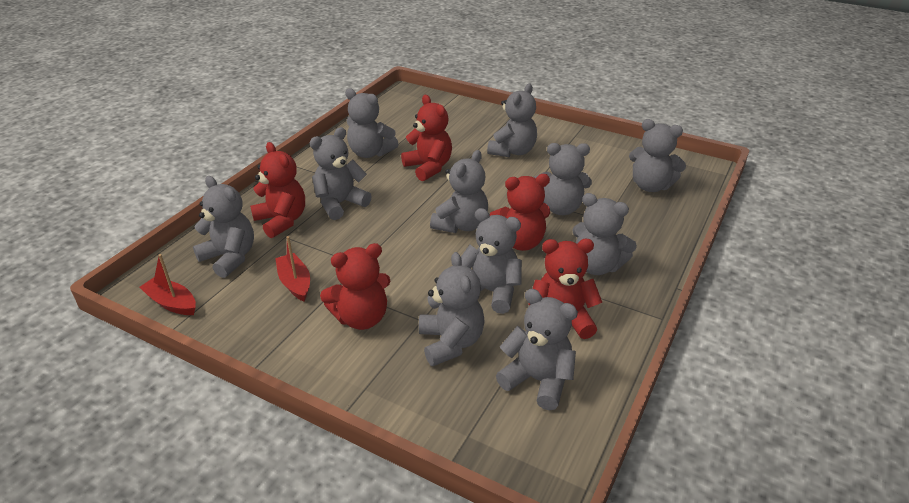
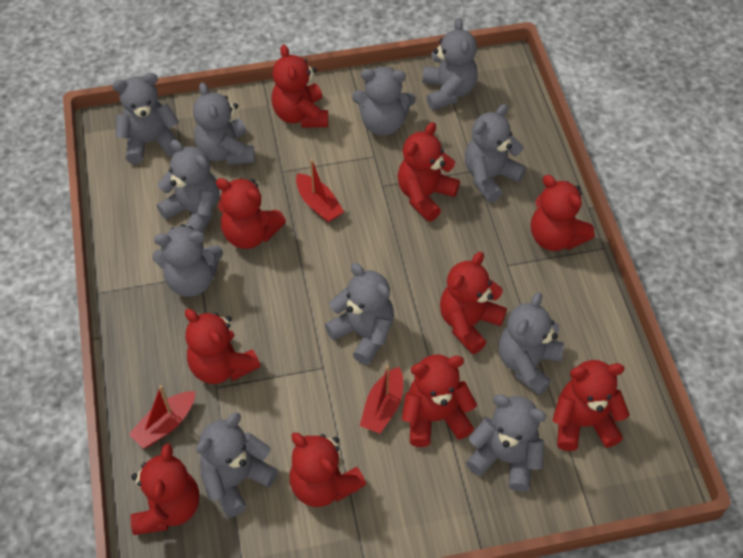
red boat: 2 -> 3
red teddy bear: 5 -> 10

